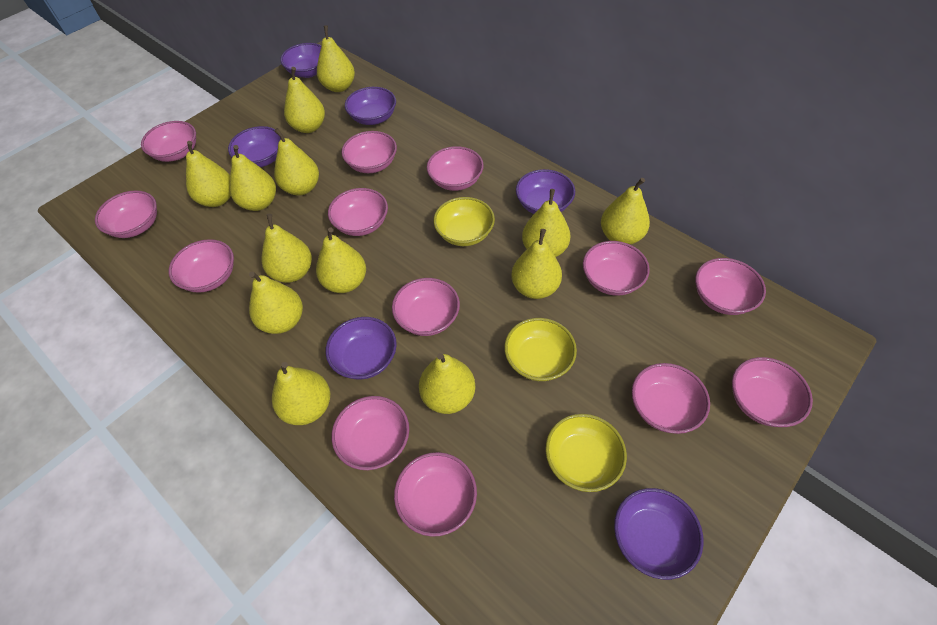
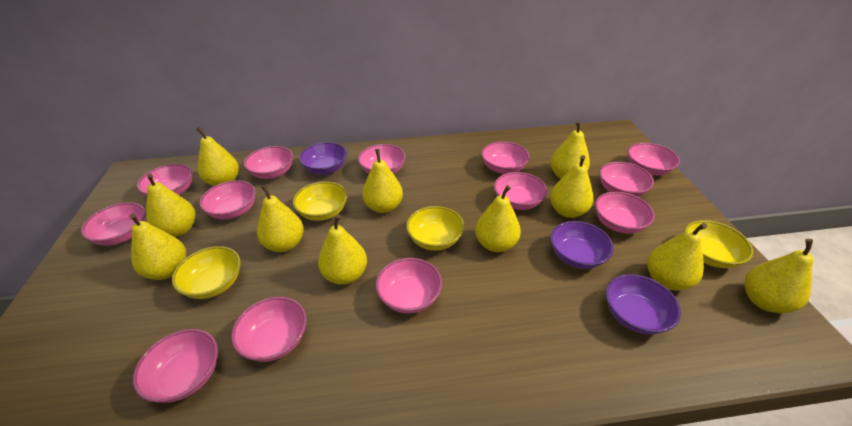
purple bowl: 6 -> 3
yellow bowl: 3 -> 4
yellow pear: 13 -> 11

